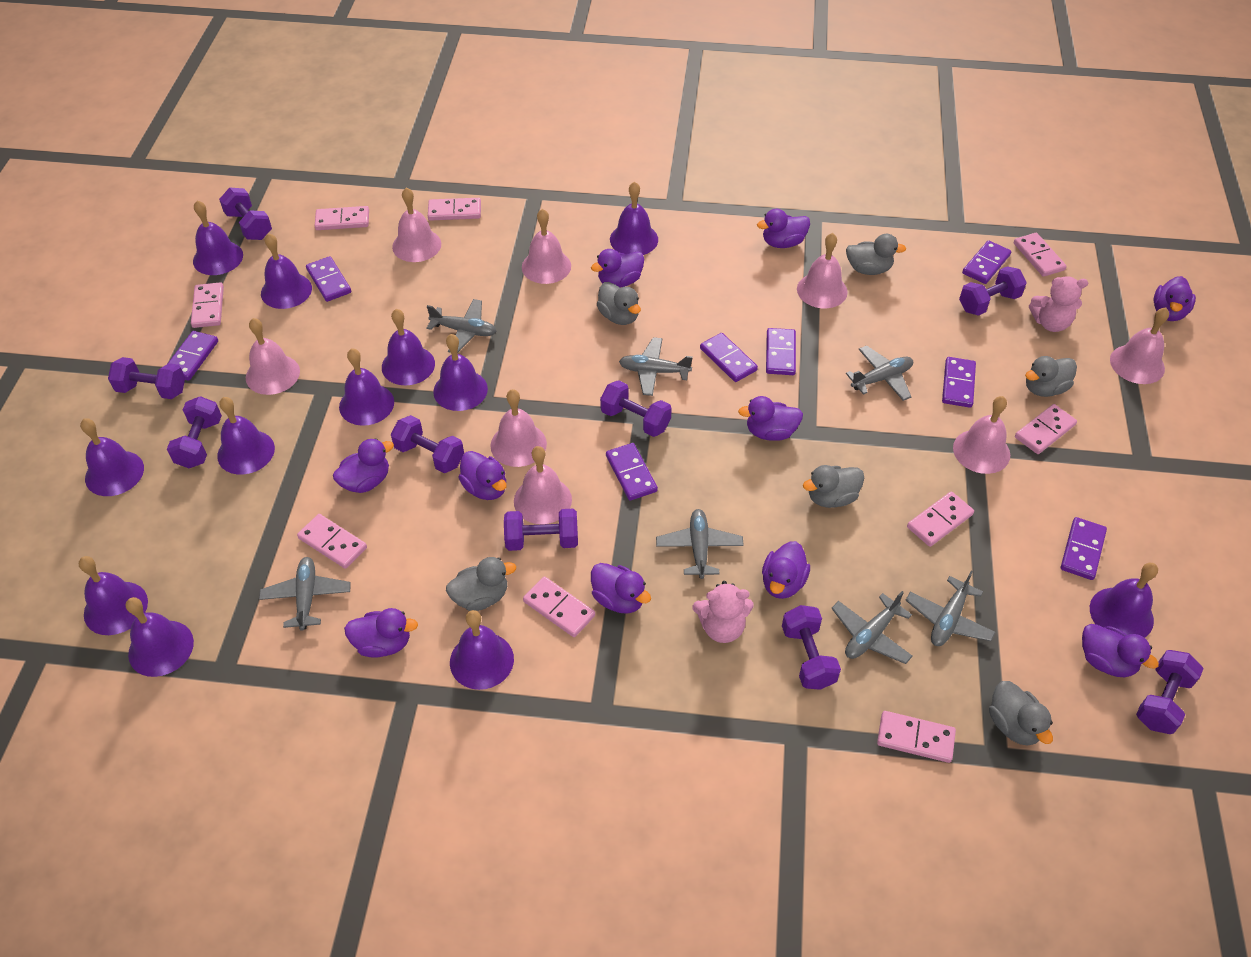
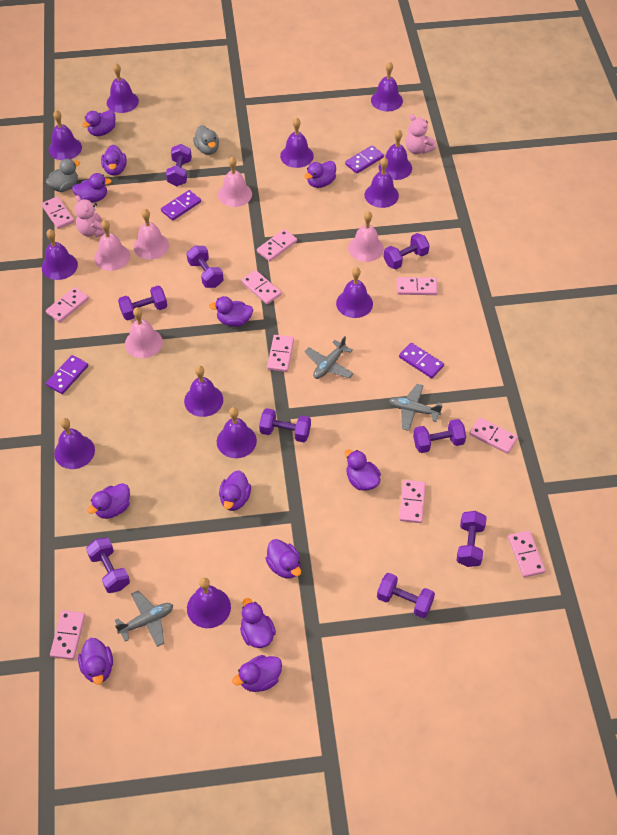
grey duck: 6 -> 2
grey plane: 7 -> 3
pink bell: 8 -> 5
pink domino: 9 -> 10
purple domino: 8 -> 4
purple duck: 10 -> 12

